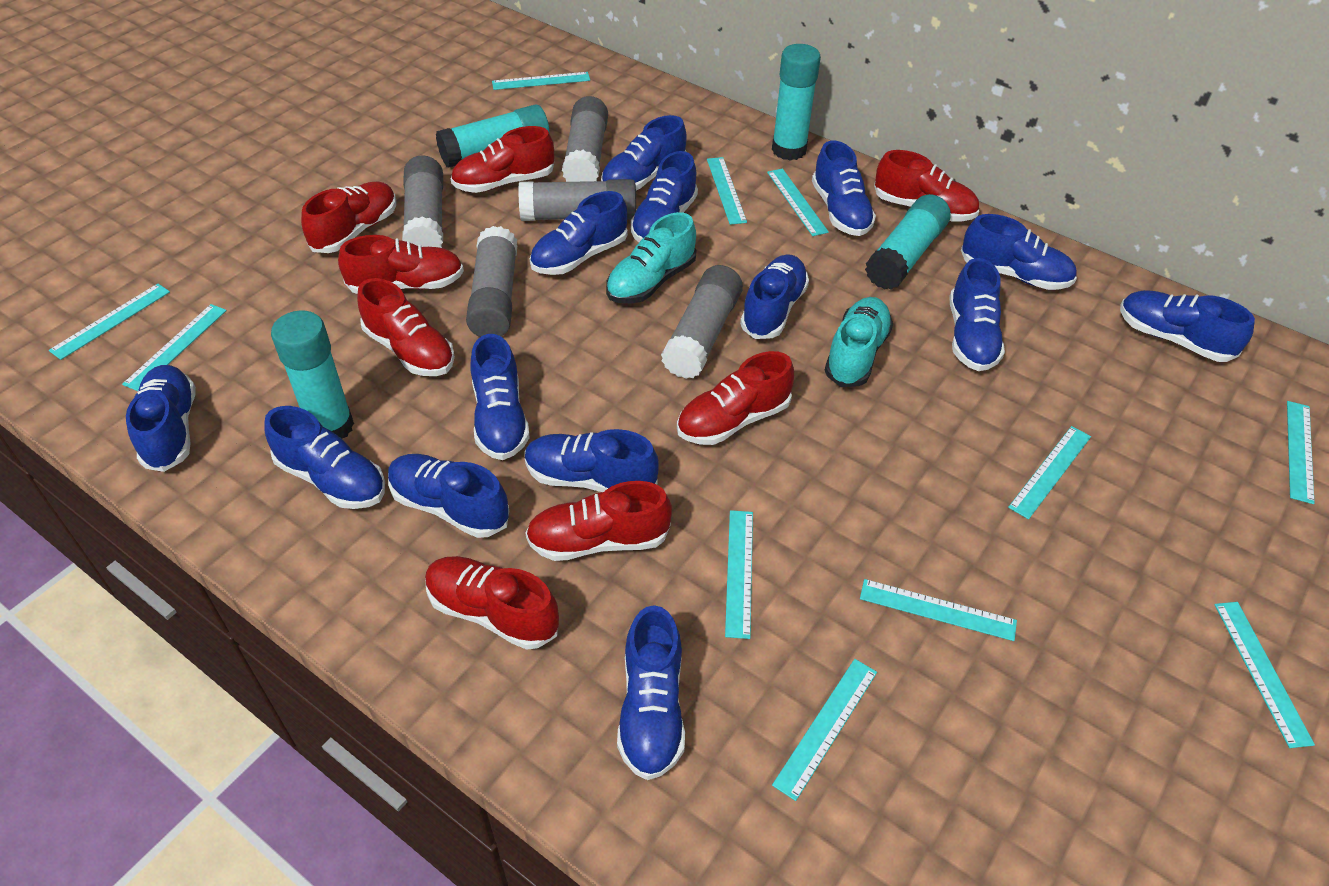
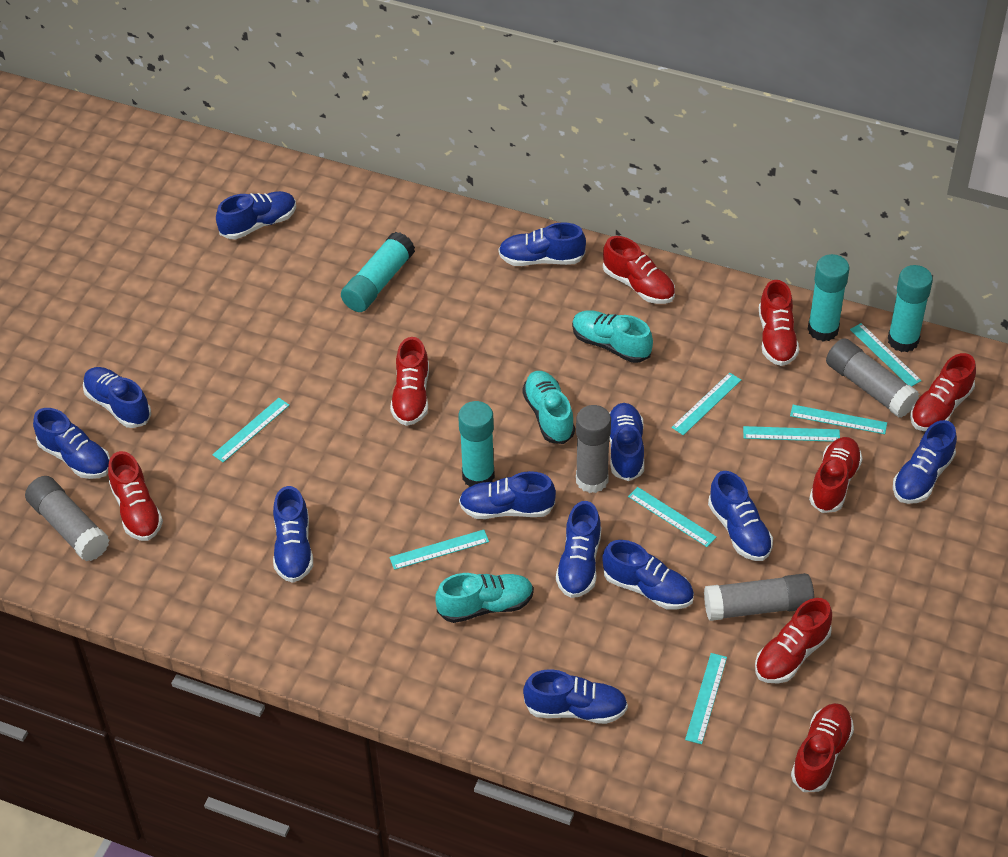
blue shoe: 14 -> 12
grey glue stick: 5 -> 4
turquoise ruler: 11 -> 8
turquoise shoe: 2 -> 3

